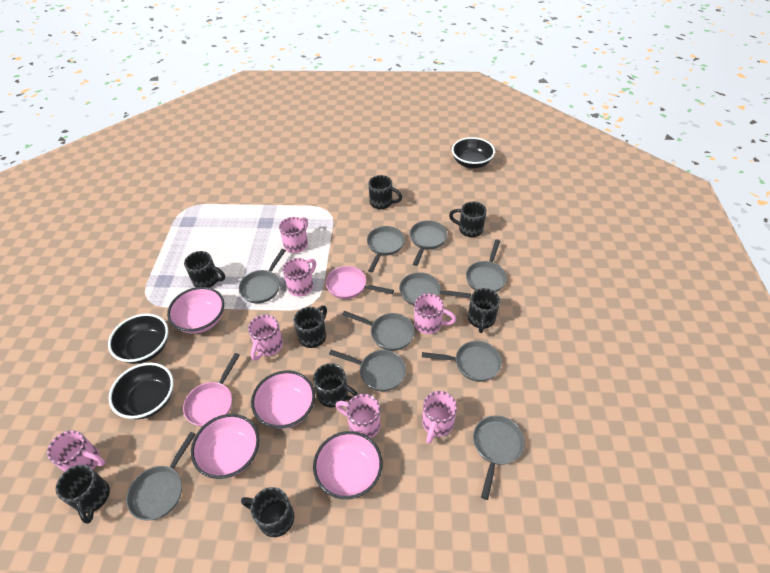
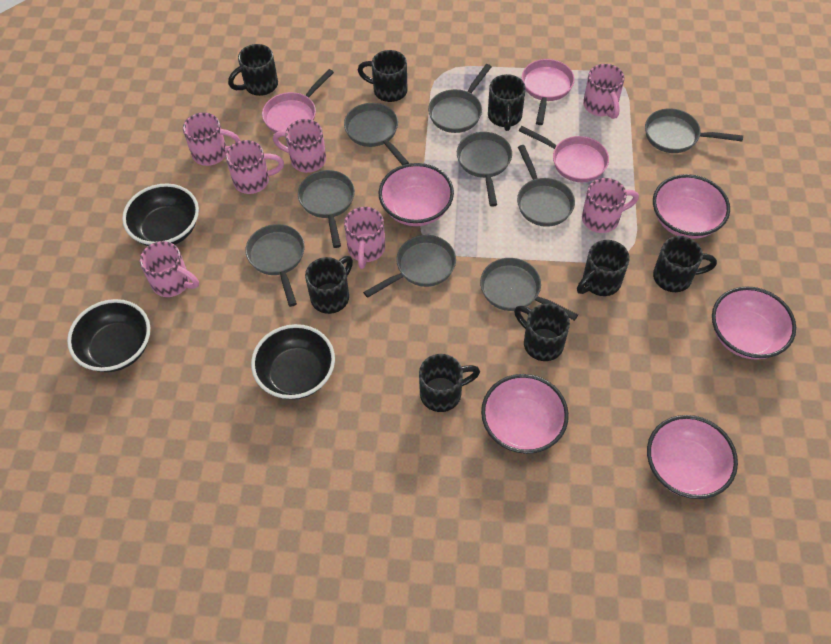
grey pan: 10 -> 9
pink bowl: 4 -> 5
pink pan: 2 -> 3

